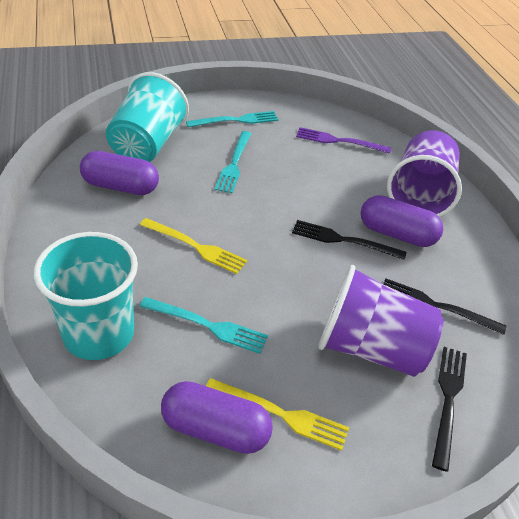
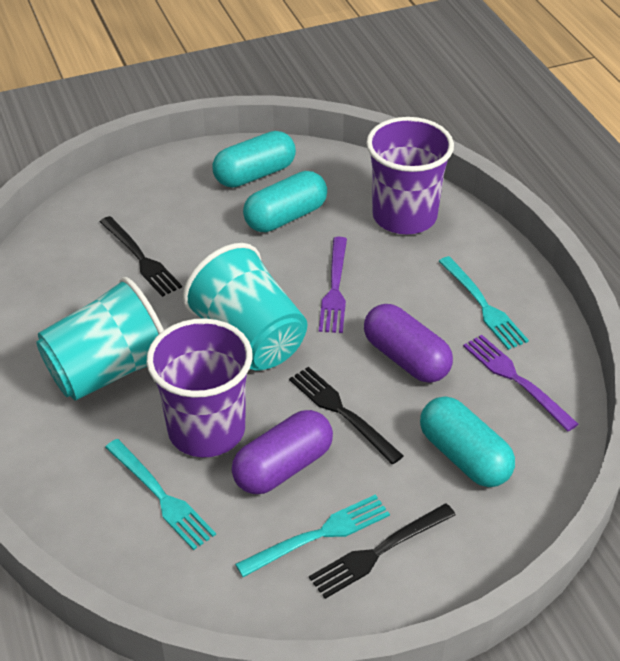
purple capsule: 3 -> 2
purple fork: 1 -> 2
turquoise capsule: 0 -> 3
yellow fork: 2 -> 0

